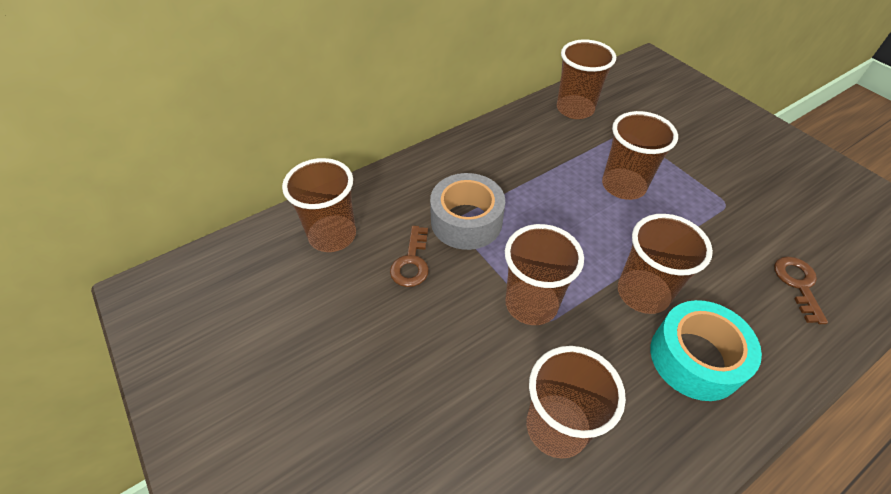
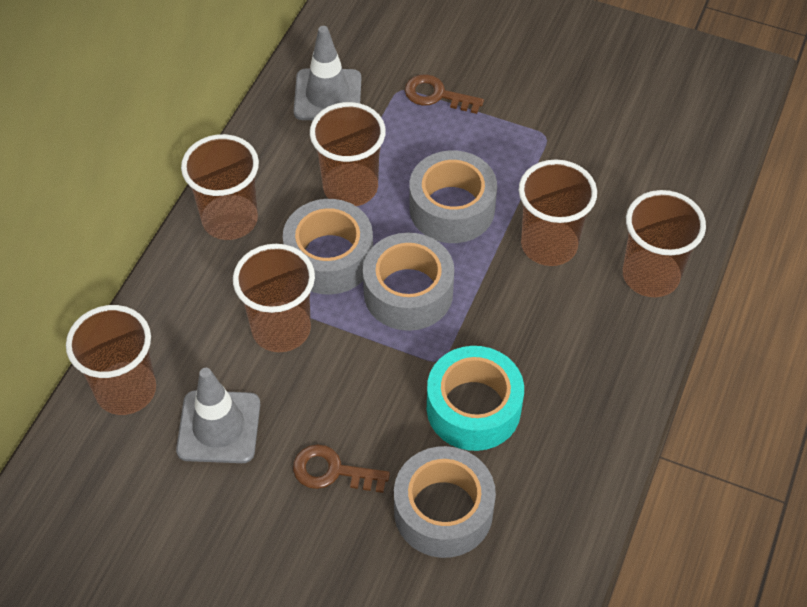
grey tape: 1 -> 4
grey traffic cone: 0 -> 2

